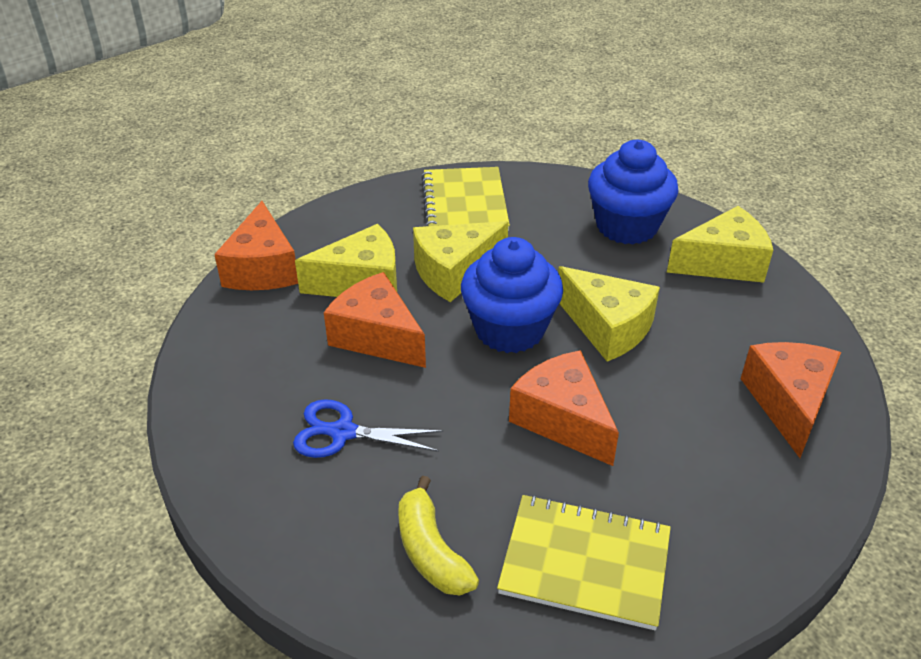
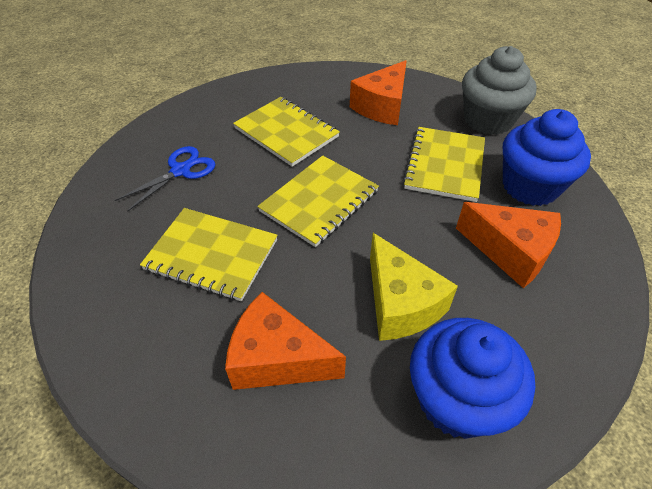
grey cupcake: 0 -> 1
orange cheese: 4 -> 3
yellow banana: 1 -> 0
yellow cheese: 4 -> 1
yellow notebook: 2 -> 4

